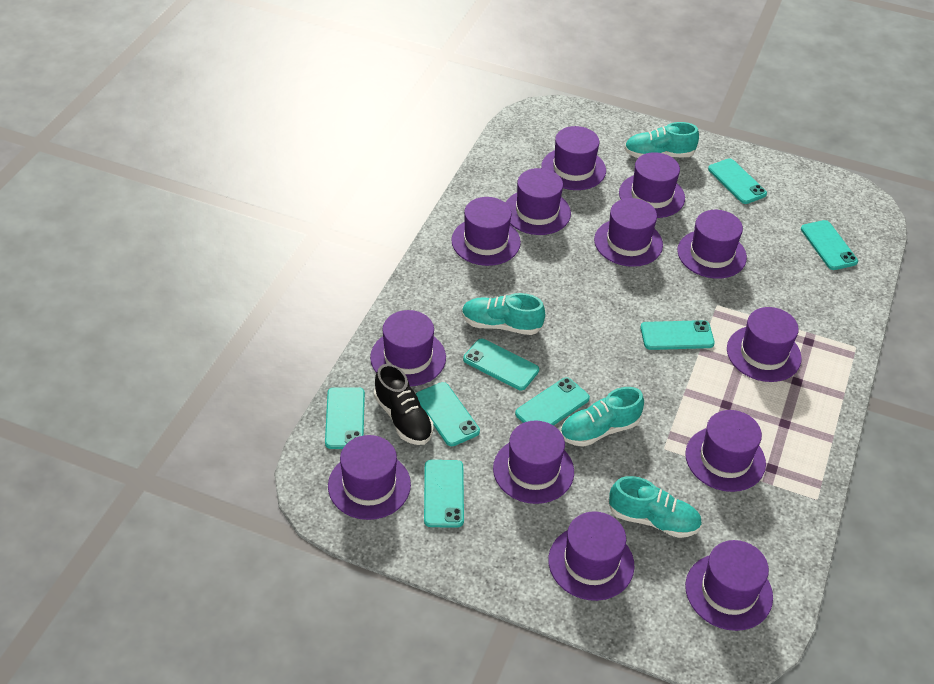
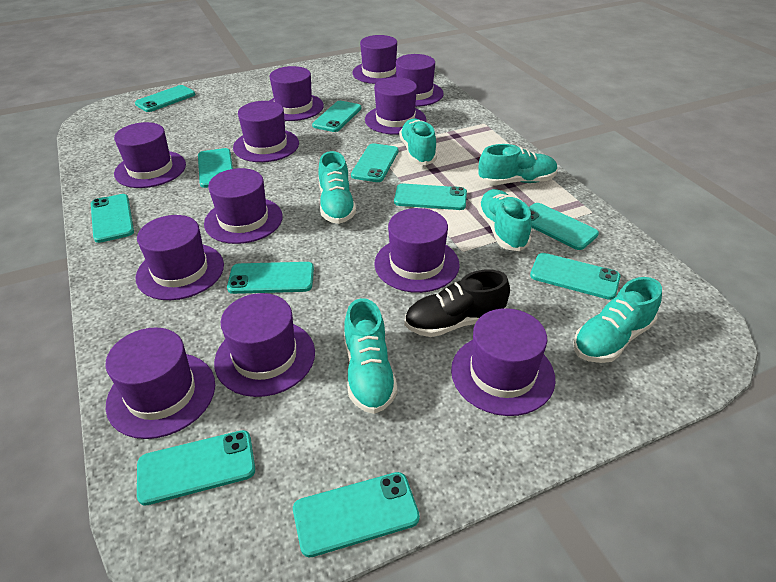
purple hat: 13 -> 12
turquoise phone: 8 -> 11
turquoise shoe: 4 -> 6

